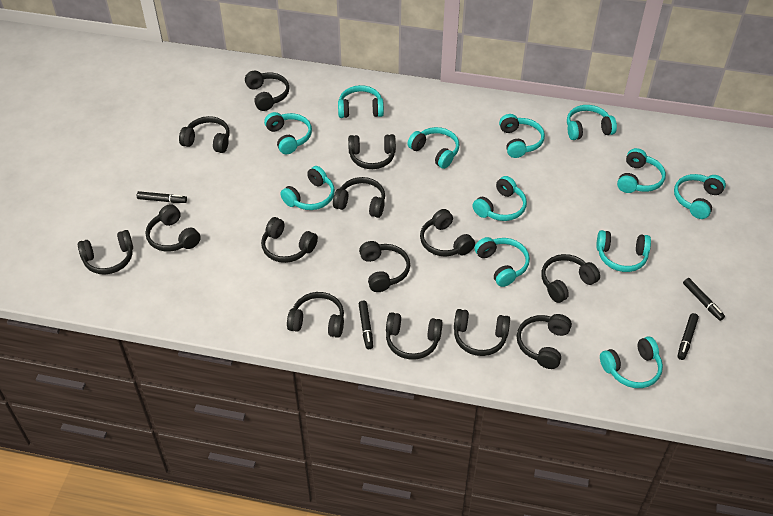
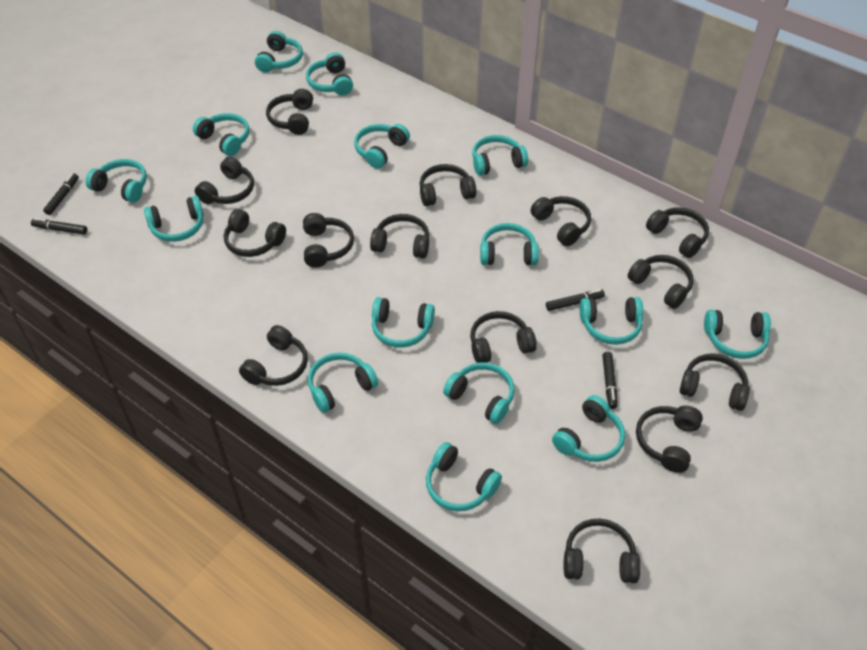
turquoise headphones: 12 -> 15

